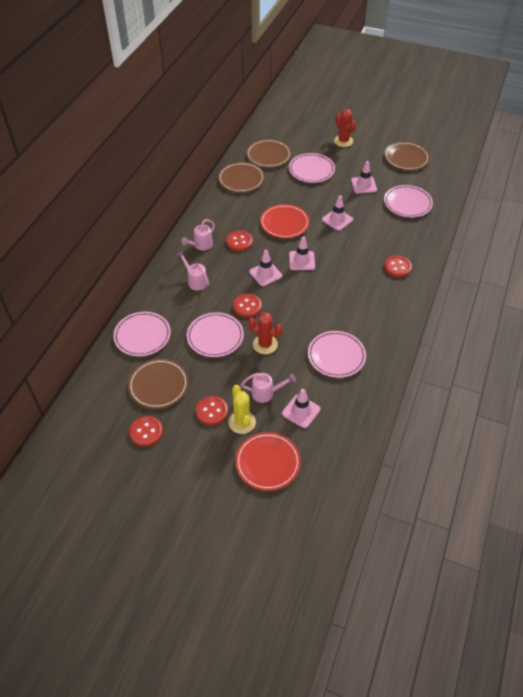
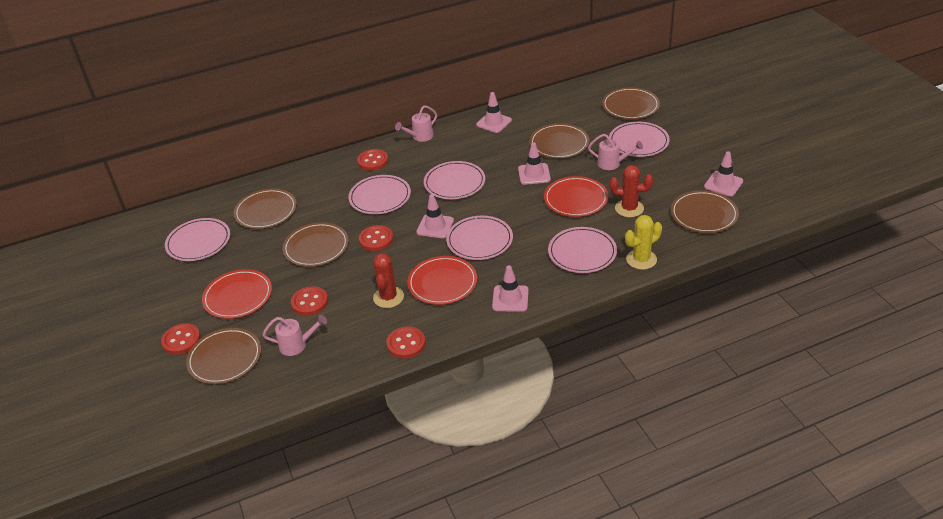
brown plate: 4 -> 6
pink plate: 5 -> 6
red plate: 2 -> 3

